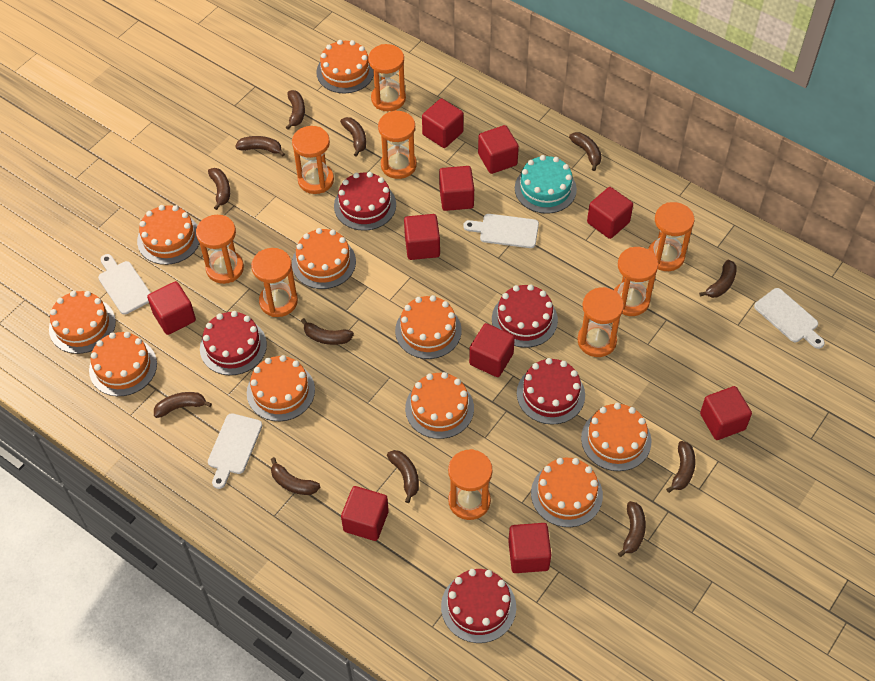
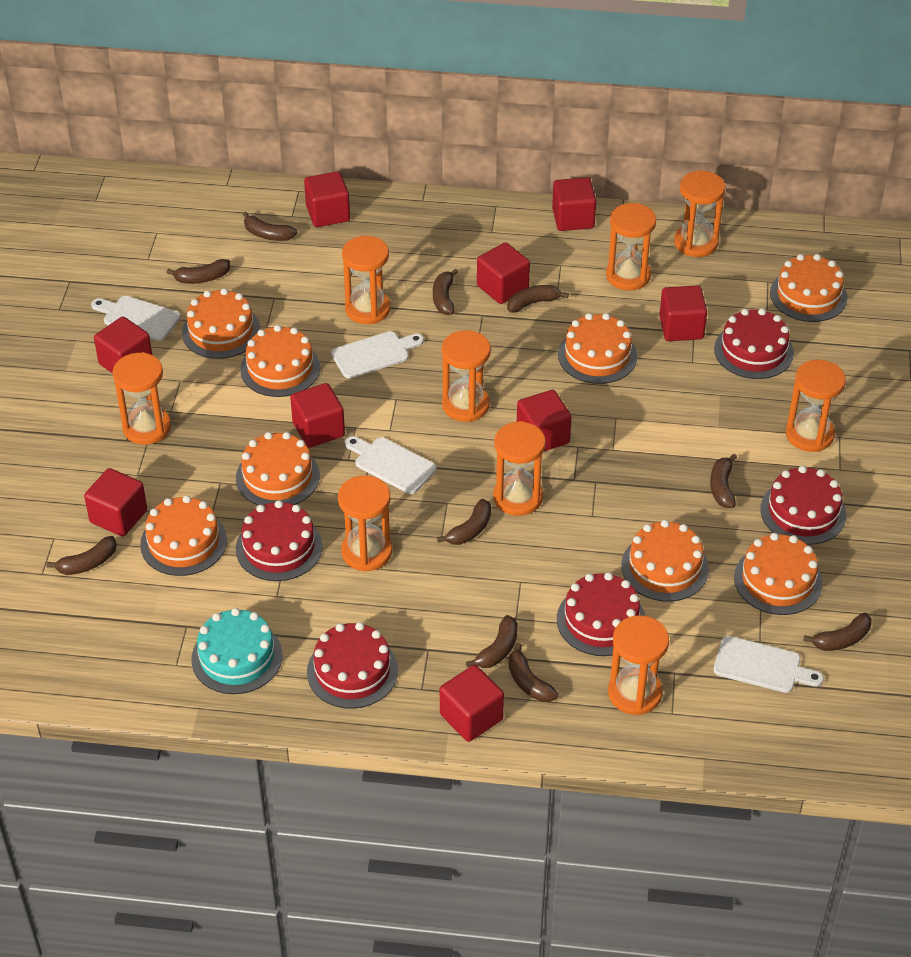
brown banana: 12 -> 10
orange cake: 10 -> 8
red cube: 10 -> 9

